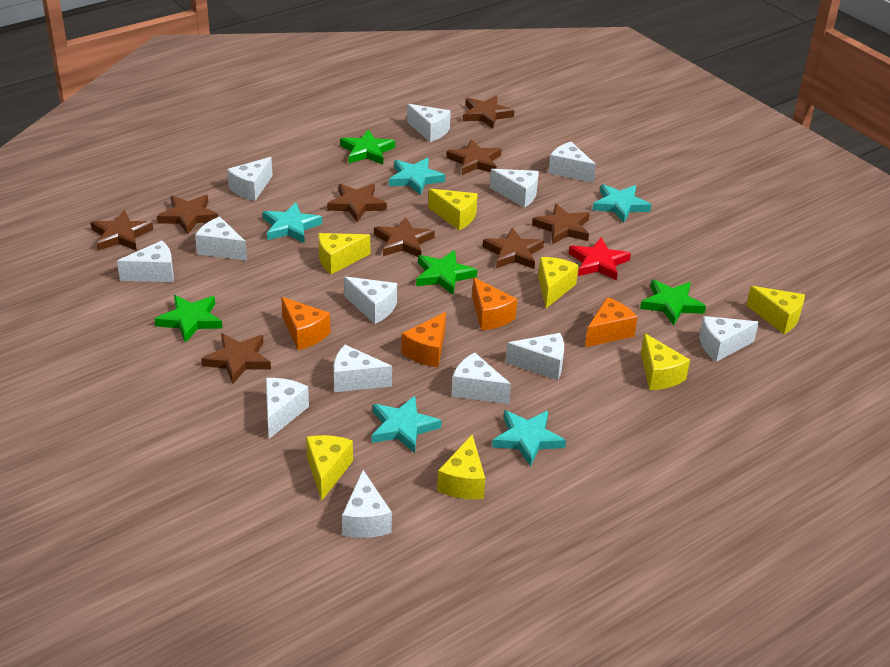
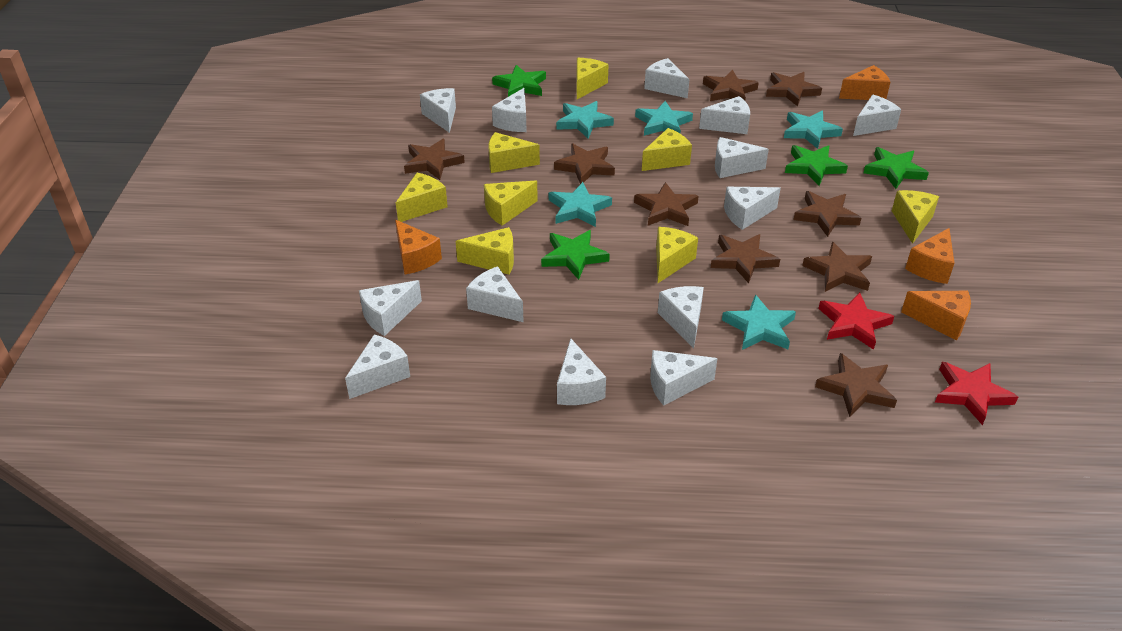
red star: 1 -> 2
yellow cheese: 7 -> 8

